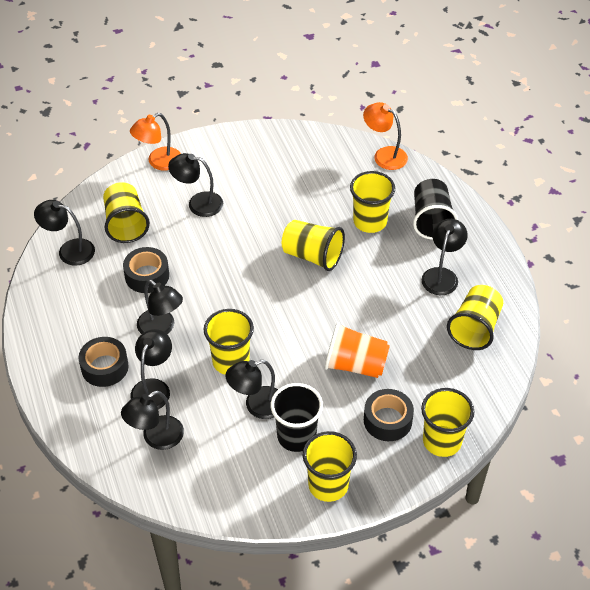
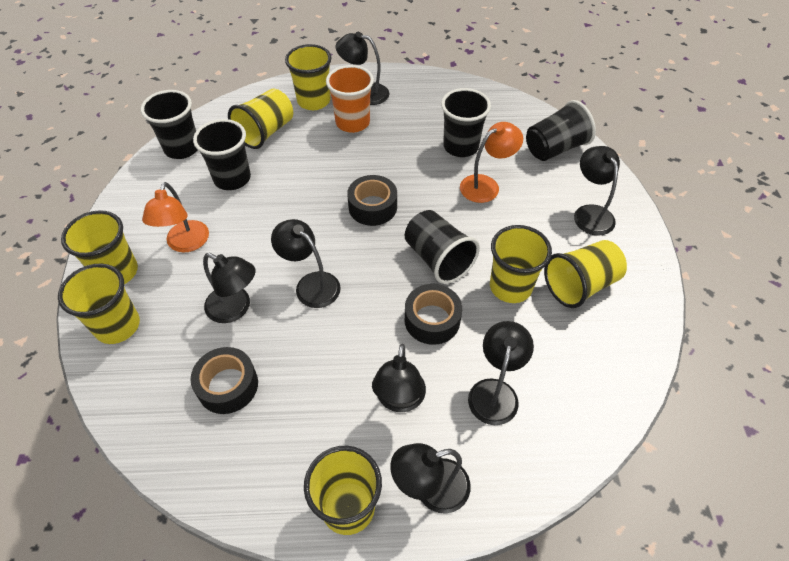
black cup: 2 -> 5

